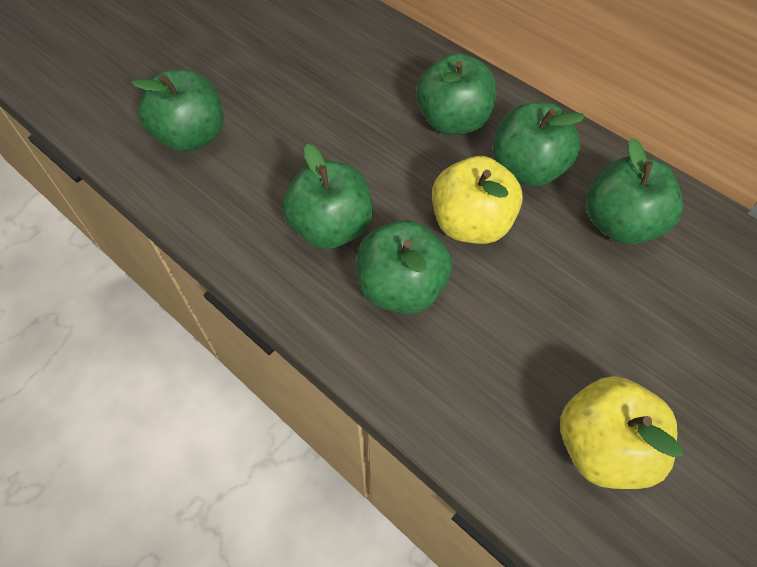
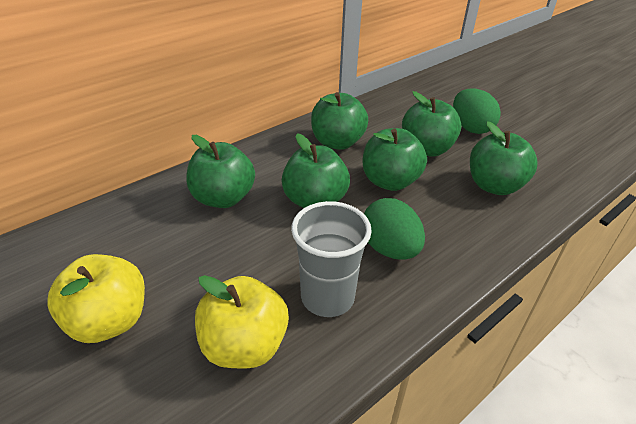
green egg: 0 -> 2
grey cup: 0 -> 1

